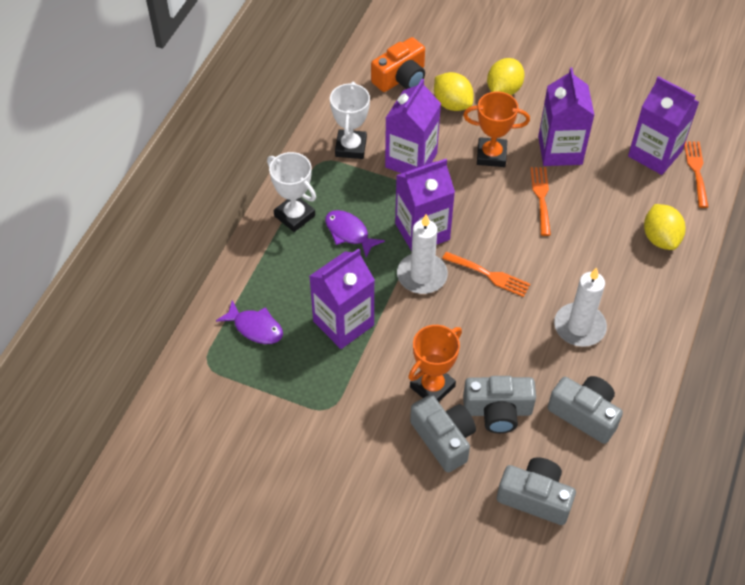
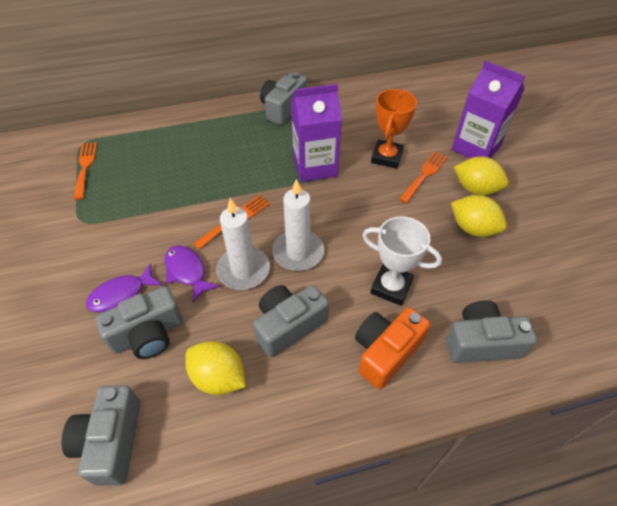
grey camera: 4 -> 5
orange trophy: 2 -> 1
purple carton: 5 -> 2
white trophy: 2 -> 1

